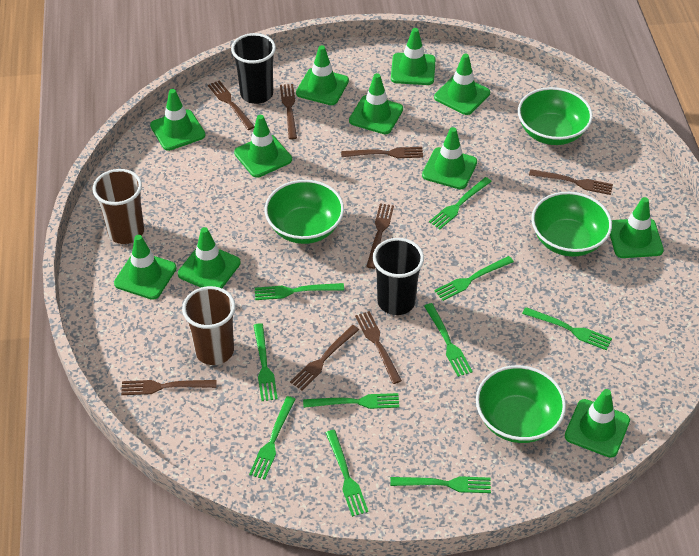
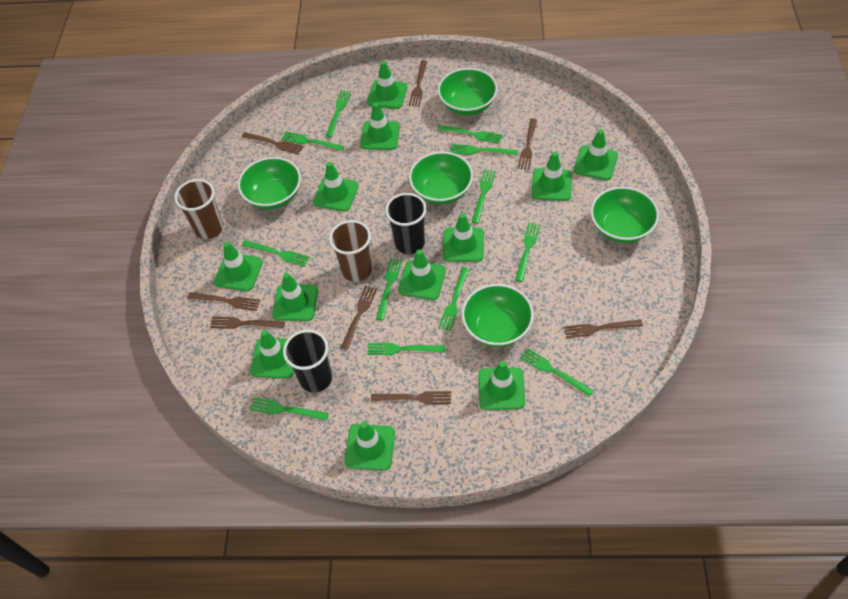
green bowl: 4 -> 5
green fork: 10 -> 12
green traffic cone: 11 -> 12

